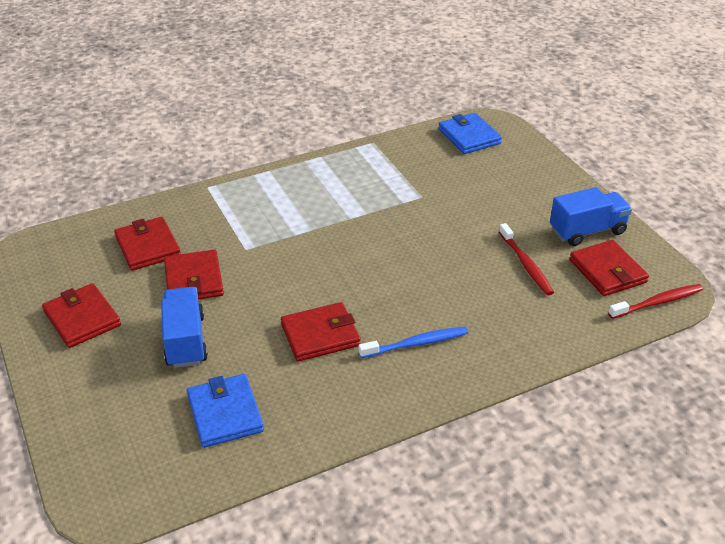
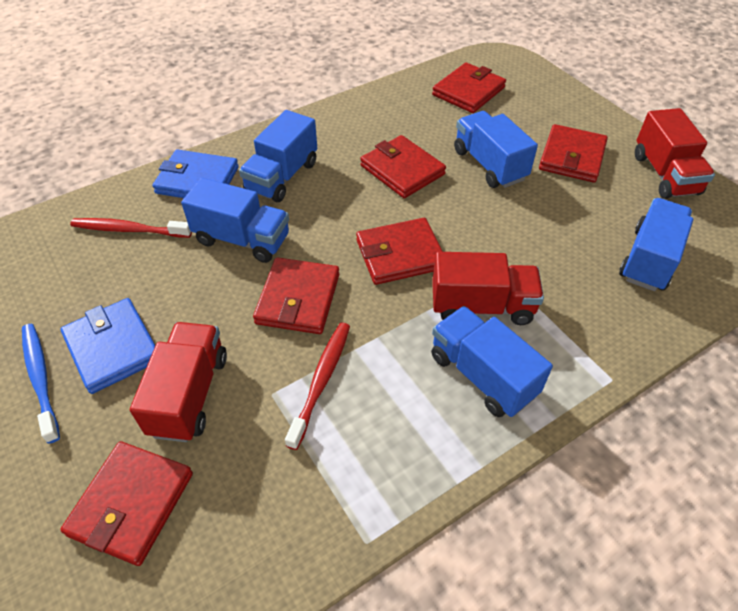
blue truck: 2 -> 5
red truck: 0 -> 3
red wallet: 5 -> 6

